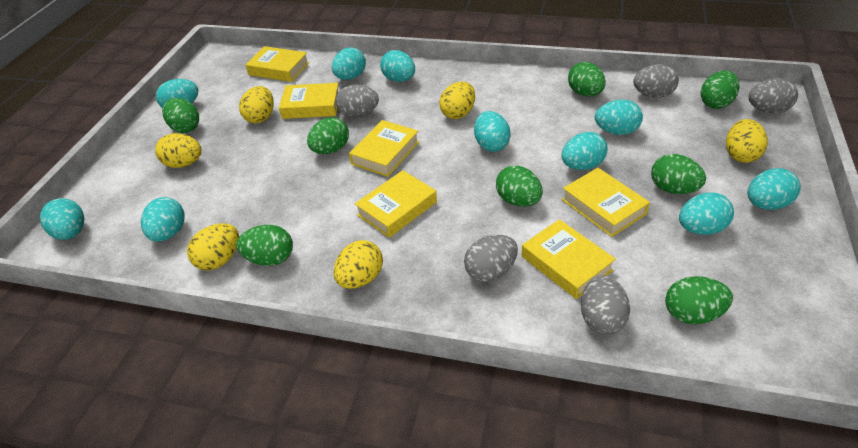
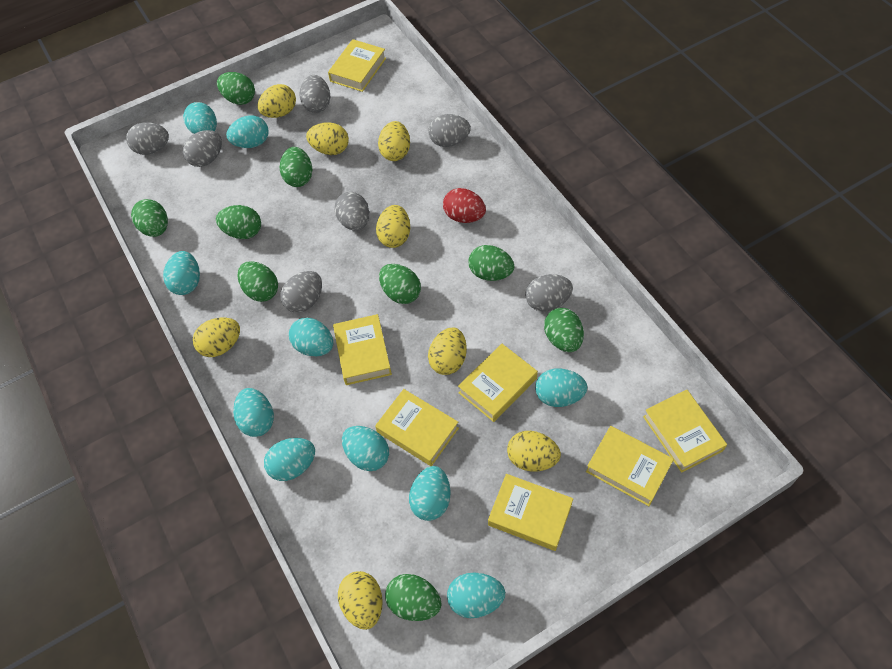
green egg: 8 -> 9
grey egg: 5 -> 7
red egg: 0 -> 1
yellow book: 6 -> 7
yellow egg: 6 -> 8

